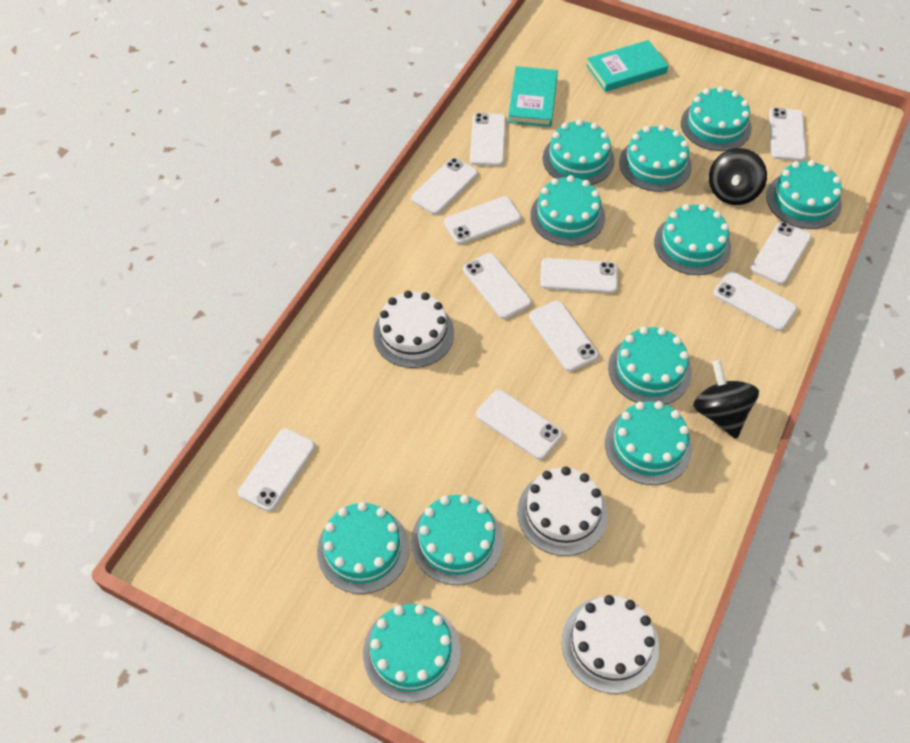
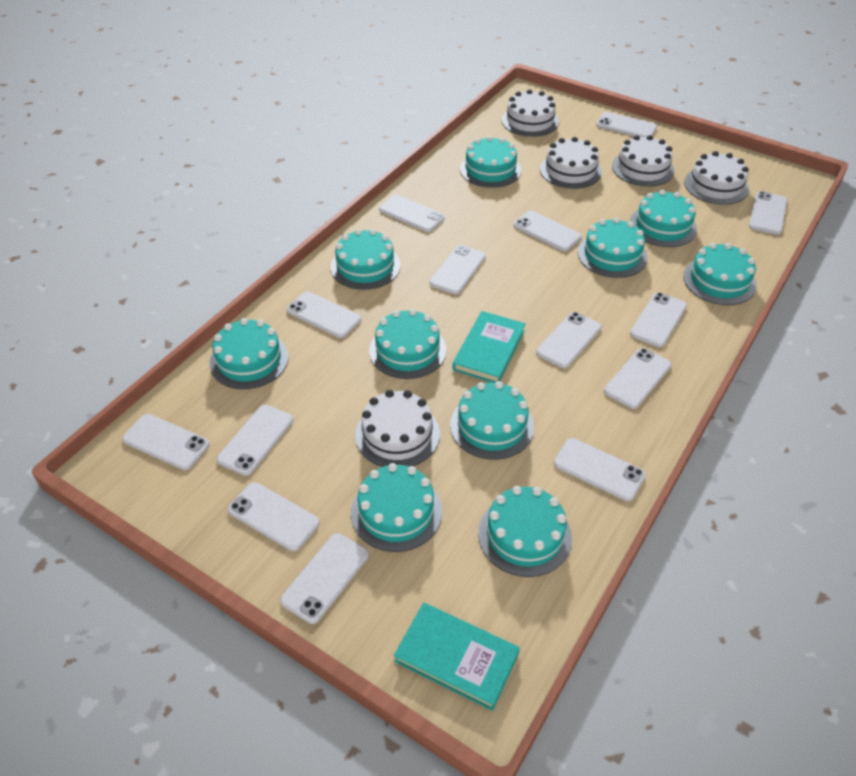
black spinning top: 2 -> 0
turquoise cake: 11 -> 10
white cake: 3 -> 5
white phone: 11 -> 14

